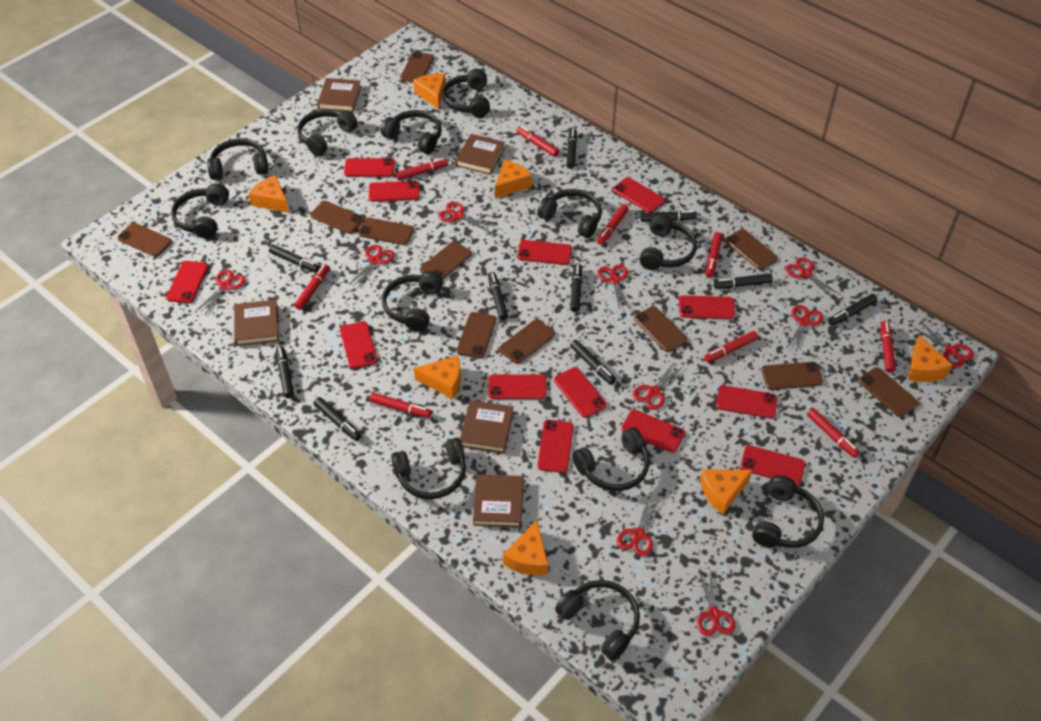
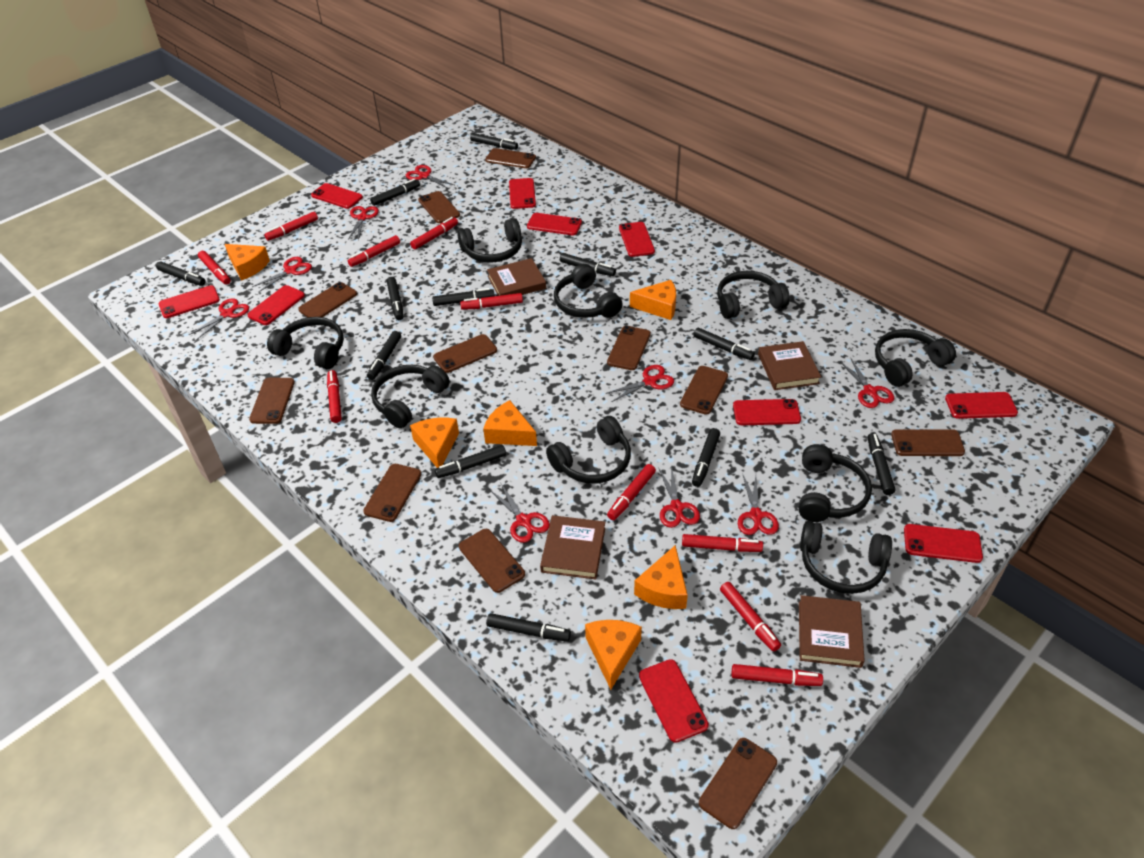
black headphones: 12 -> 9
black marker: 10 -> 12
brown book: 5 -> 4
orange cheese: 7 -> 6
red marker: 9 -> 10
red phone: 13 -> 10
red scissors: 10 -> 9

